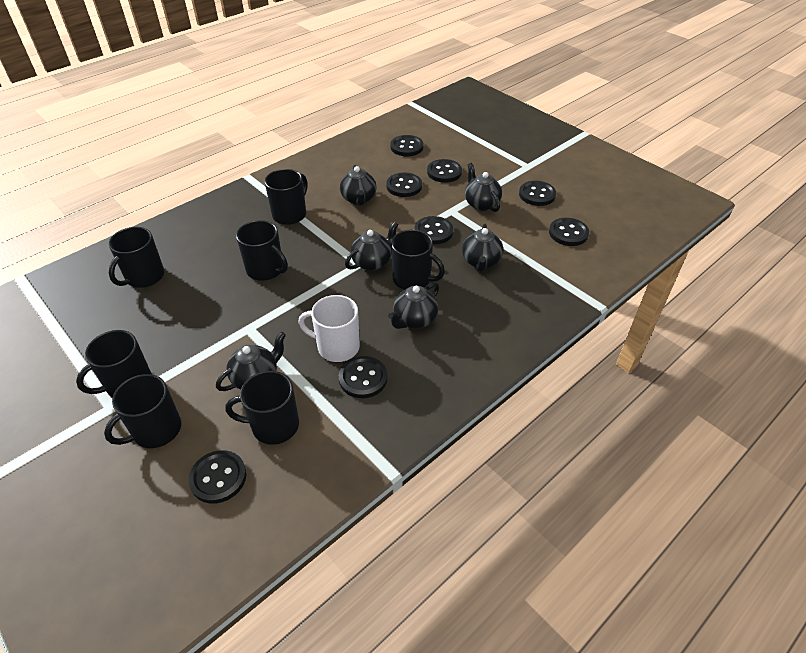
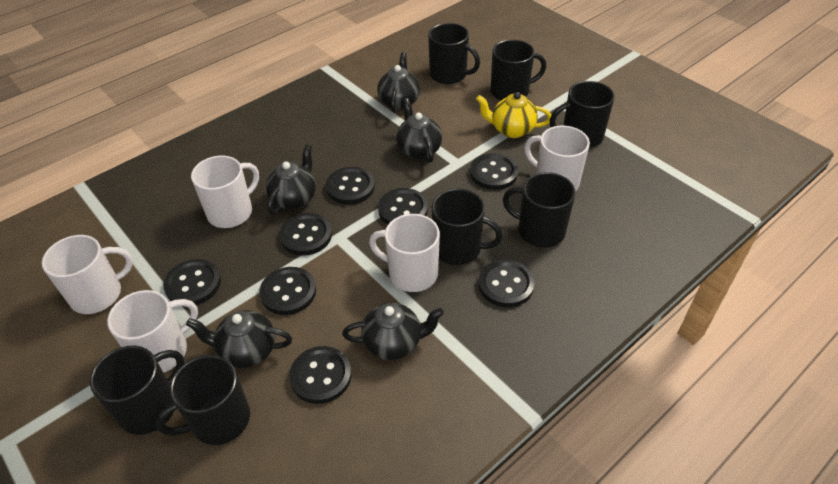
black teapot: 6 -> 5
white mug: 1 -> 5
yellow teapot: 0 -> 1

